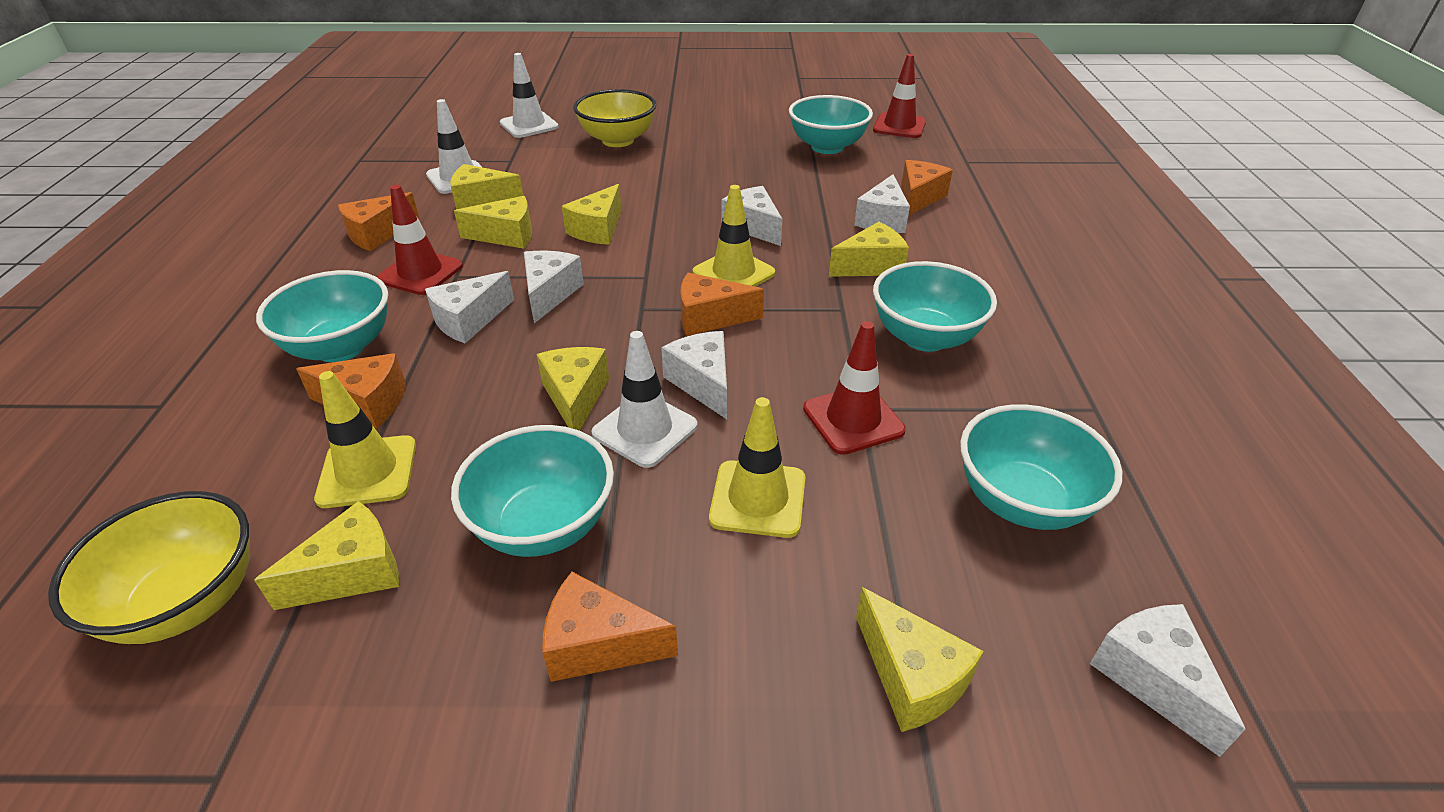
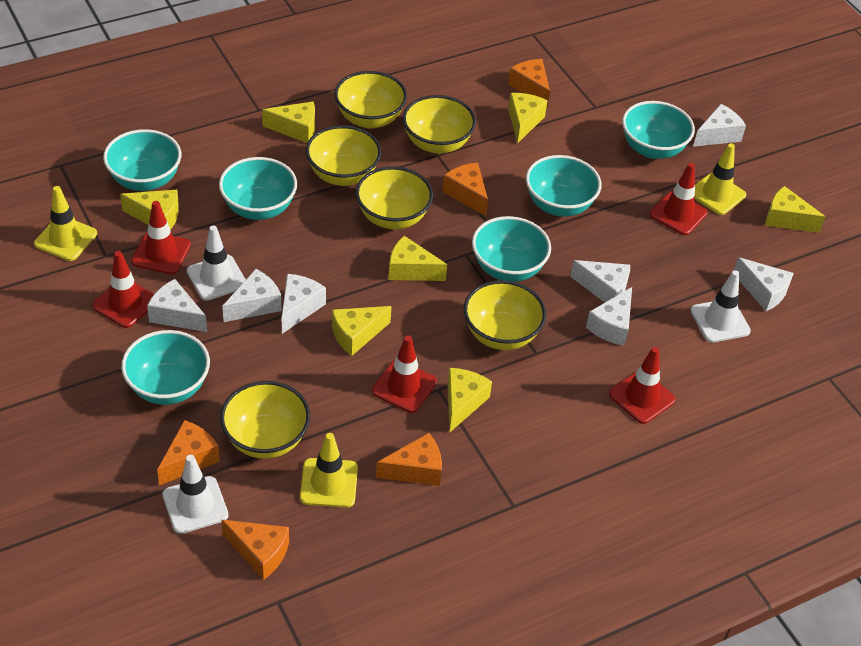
red traffic cone: 3 -> 5
turquoise bowl: 5 -> 6
white cheese: 6 -> 7
yellow bowl: 2 -> 6

